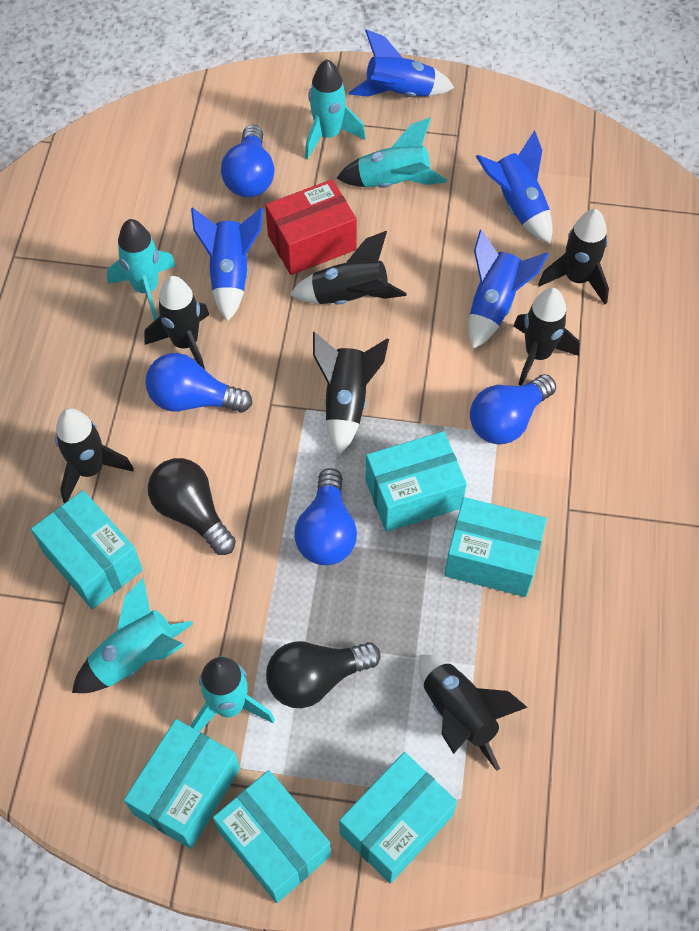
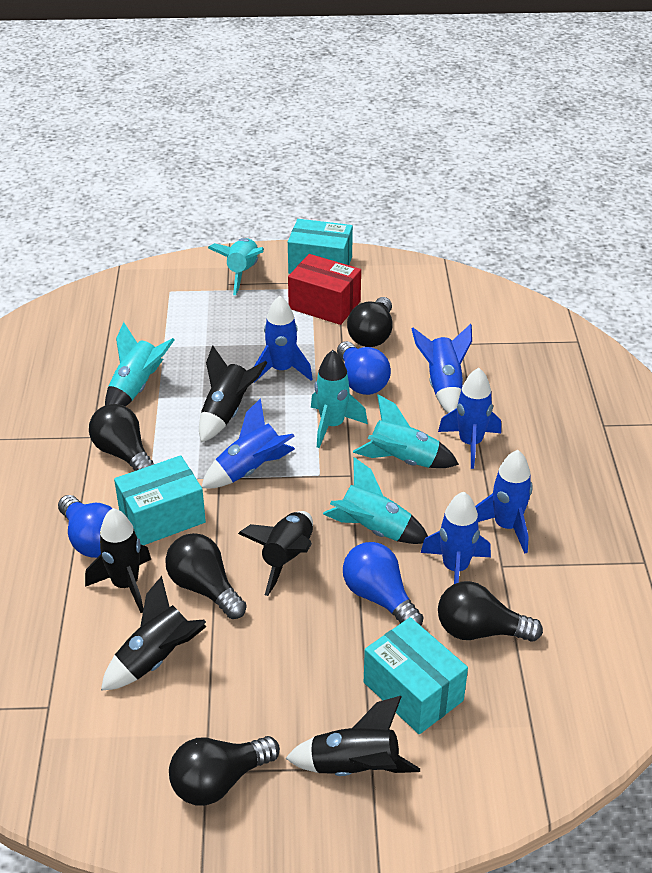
black light bulb: 2 -> 5
black rocket: 7 -> 5
blue light bulb: 4 -> 3
blue rocket: 4 -> 6
turquoise box: 6 -> 3

